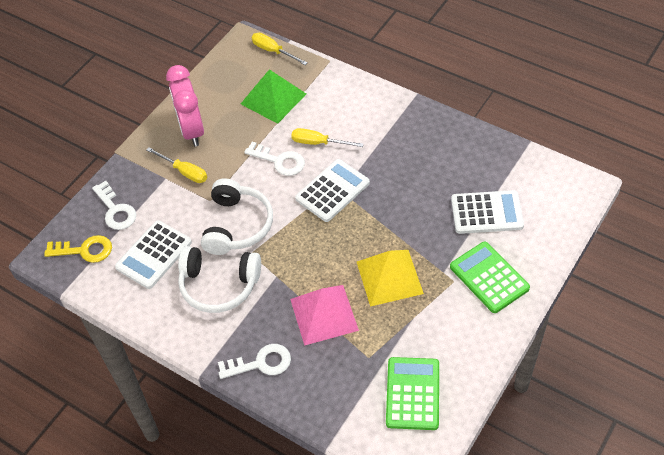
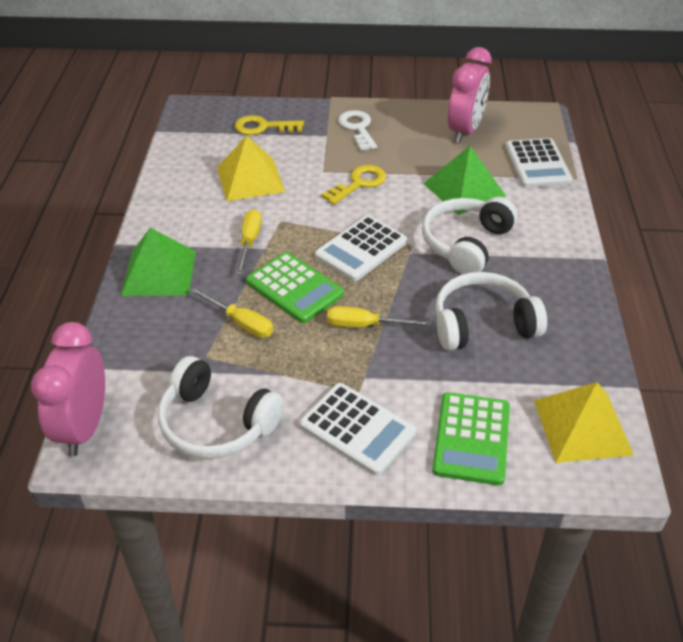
green pyramid: 1 -> 2
pink clock: 1 -> 2
pink pyramid: 1 -> 0
white headphones: 2 -> 3
white key: 3 -> 1
yellow key: 1 -> 2
yellow pyramid: 1 -> 2

